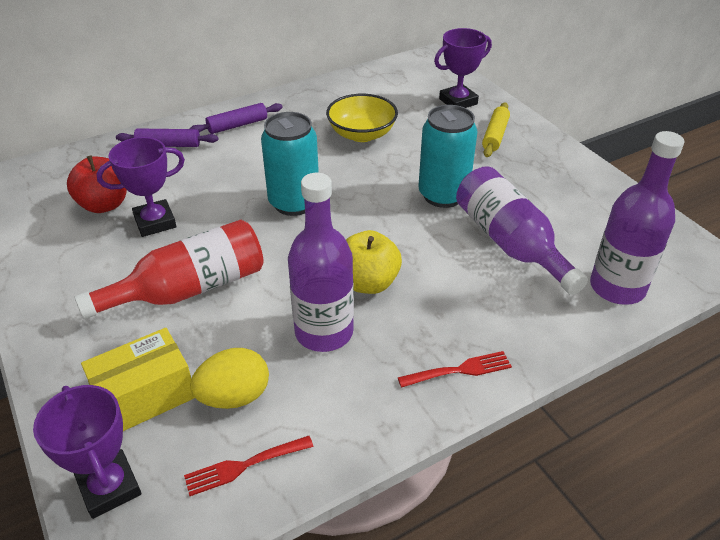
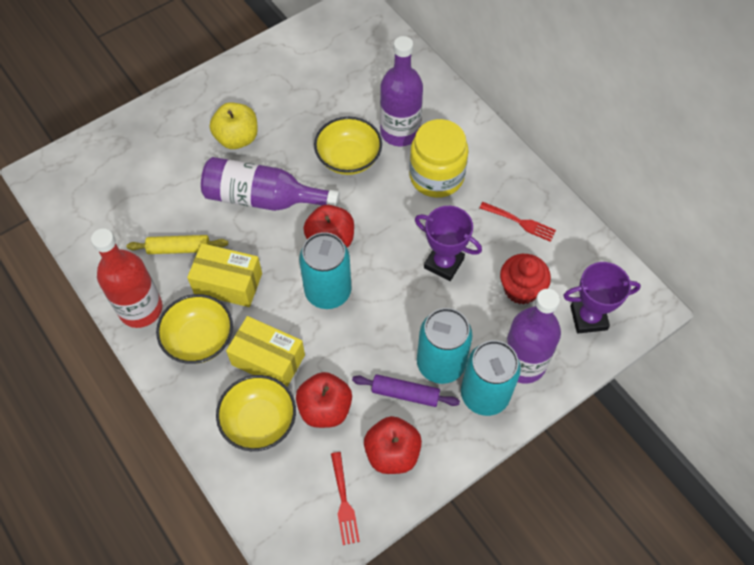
purple rolling pin: 2 -> 1
purple trophy: 3 -> 2
red apple: 1 -> 3
red cupcake: 0 -> 1
turquoise can: 2 -> 3
yellow bowl: 1 -> 3
yellow box: 1 -> 2
yellow egg: 1 -> 0
yellow jar: 0 -> 1

